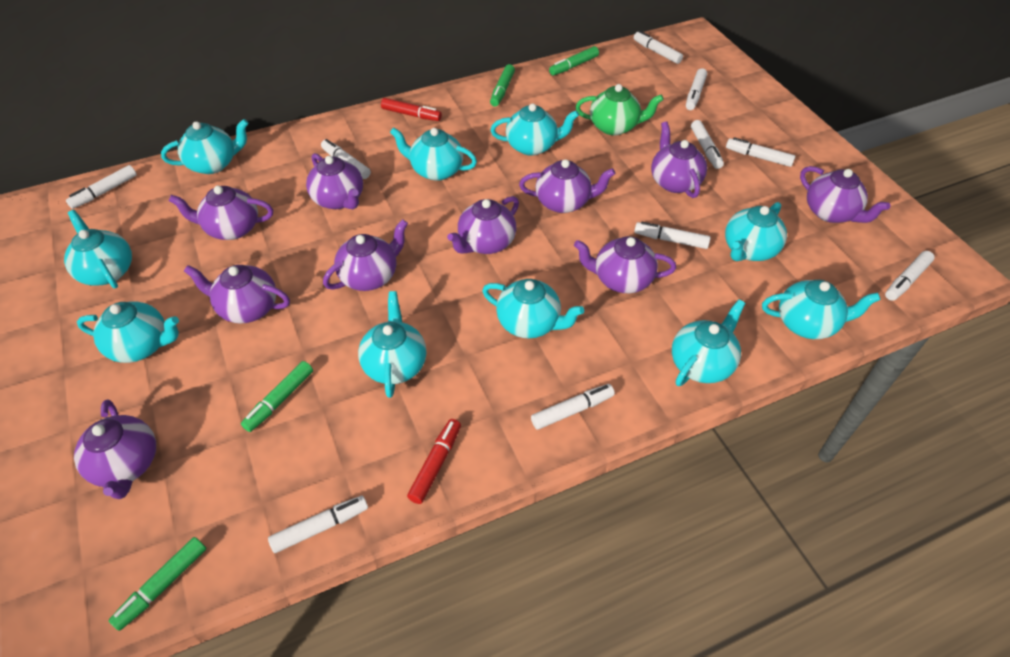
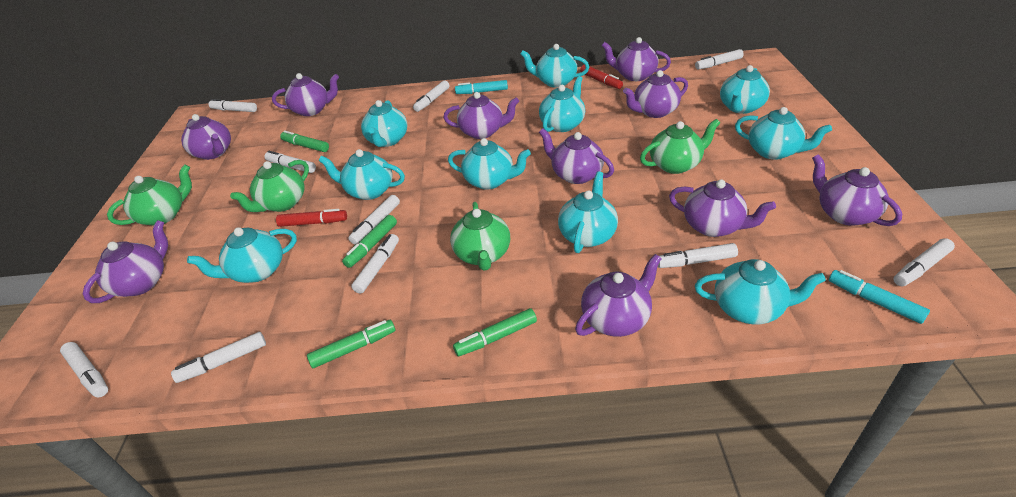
green teapot: 1 -> 4
turquoise marker: 0 -> 2

